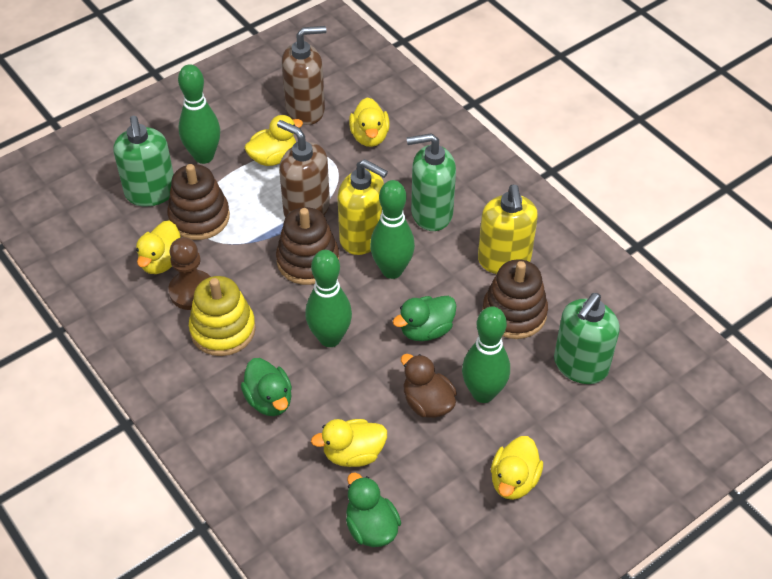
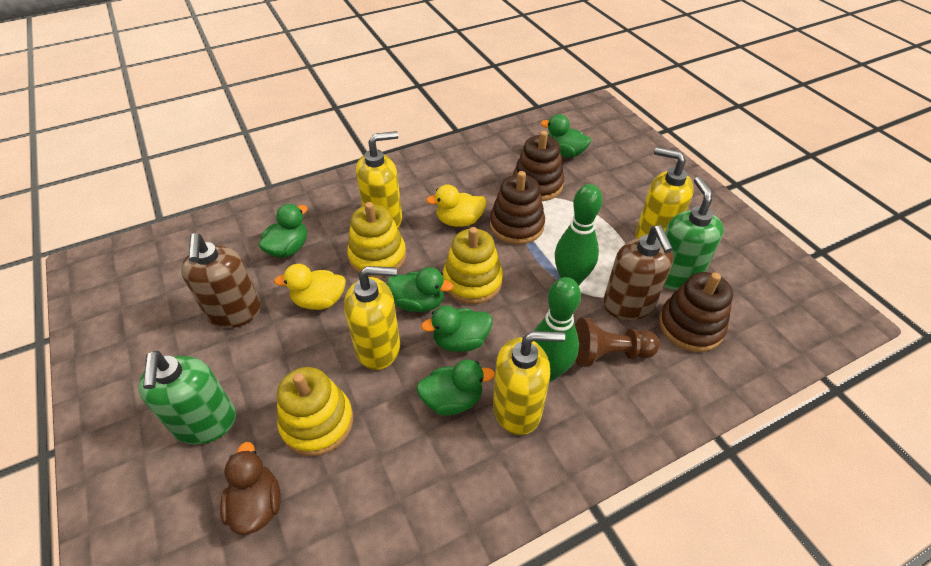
green bowling pin: 4 -> 2
green duck: 3 -> 5
green soap dispenser: 3 -> 2
yellow duck: 5 -> 2
yellow soap dispenser: 2 -> 4
yellow stacking toy: 1 -> 3

